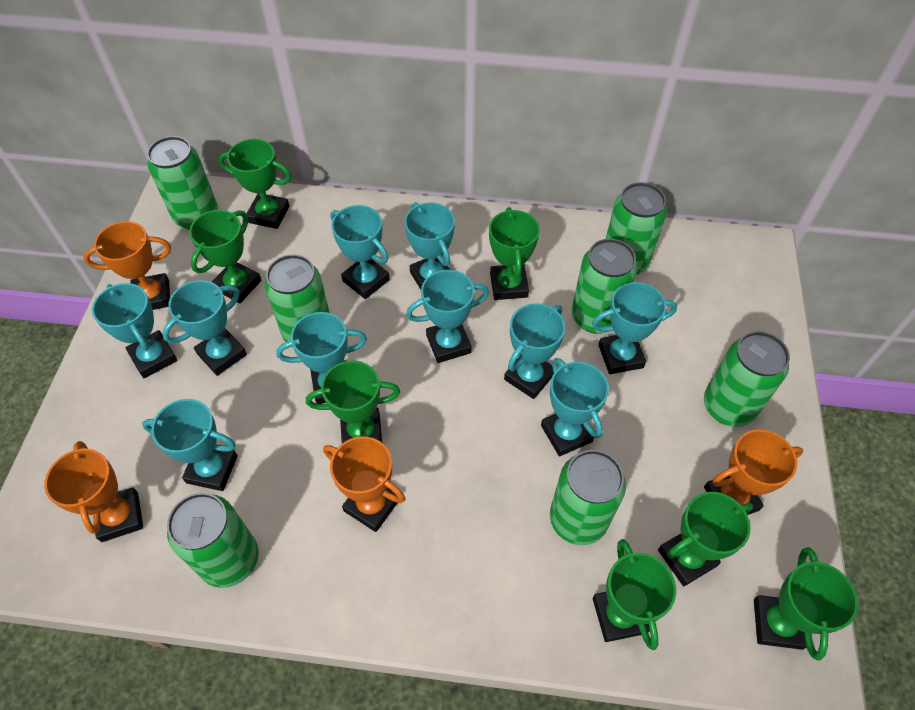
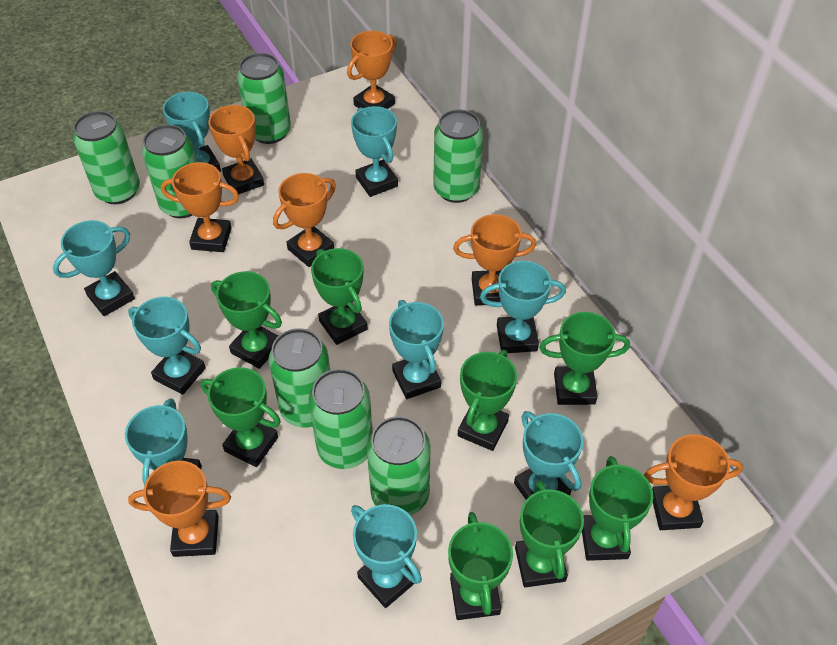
green trophy: 7 -> 8
orange trophy: 4 -> 7
turquoise trophy: 10 -> 9

